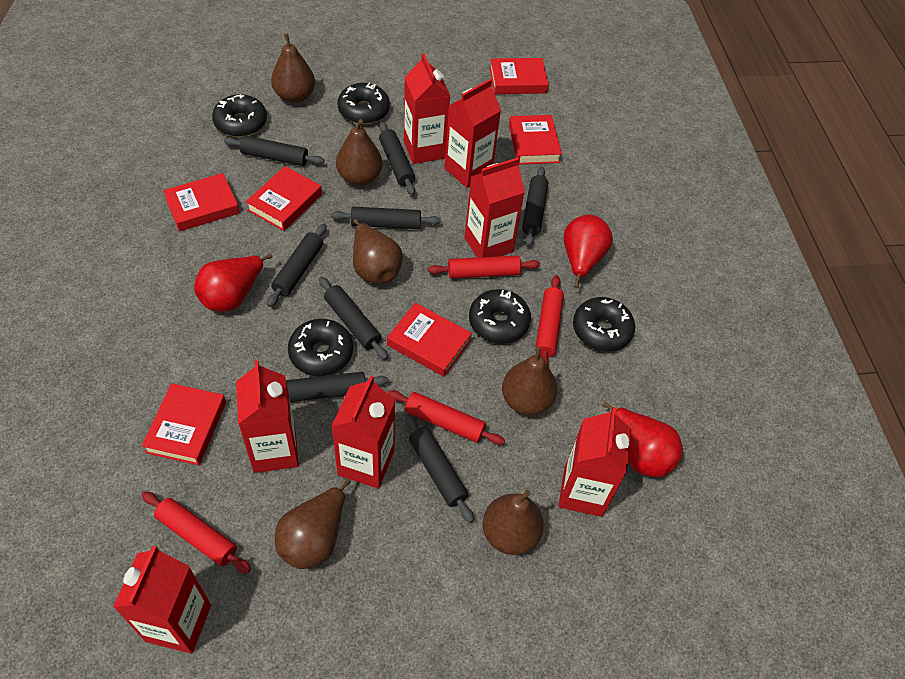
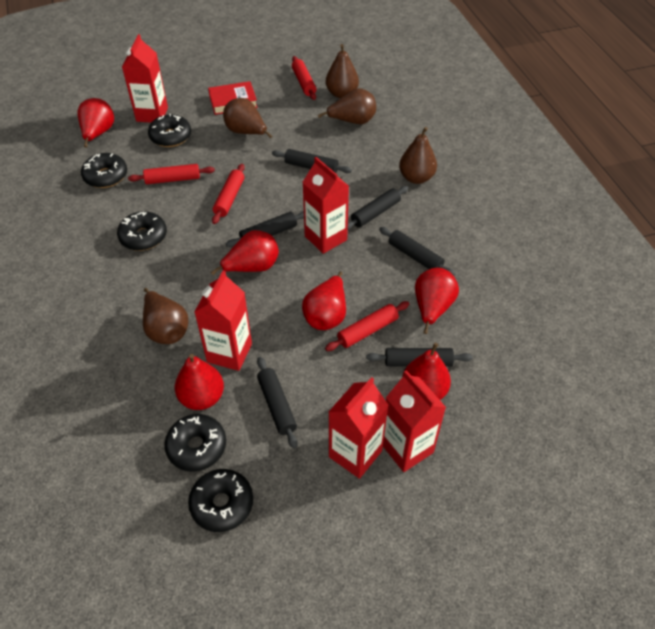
black rolling pin: 8 -> 6
brown pear: 6 -> 5
red book: 6 -> 1
red carton: 7 -> 5
red pear: 3 -> 6

